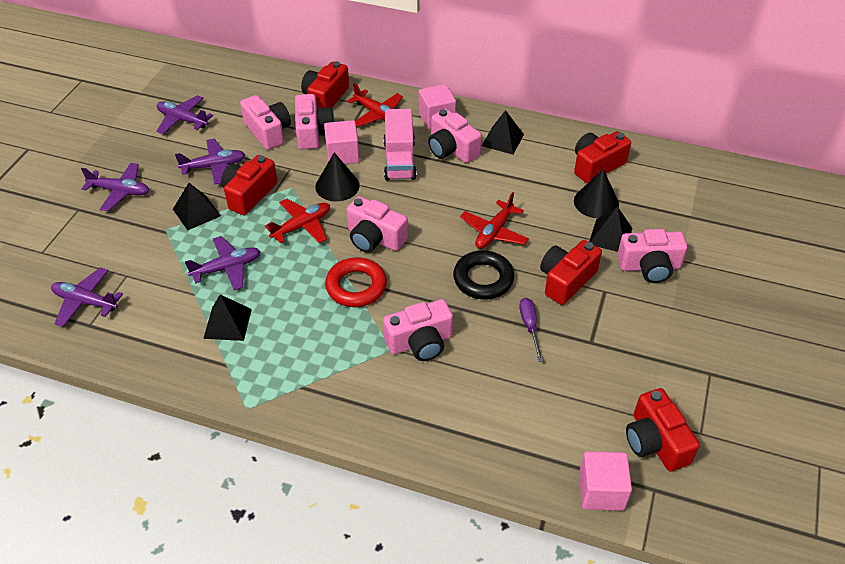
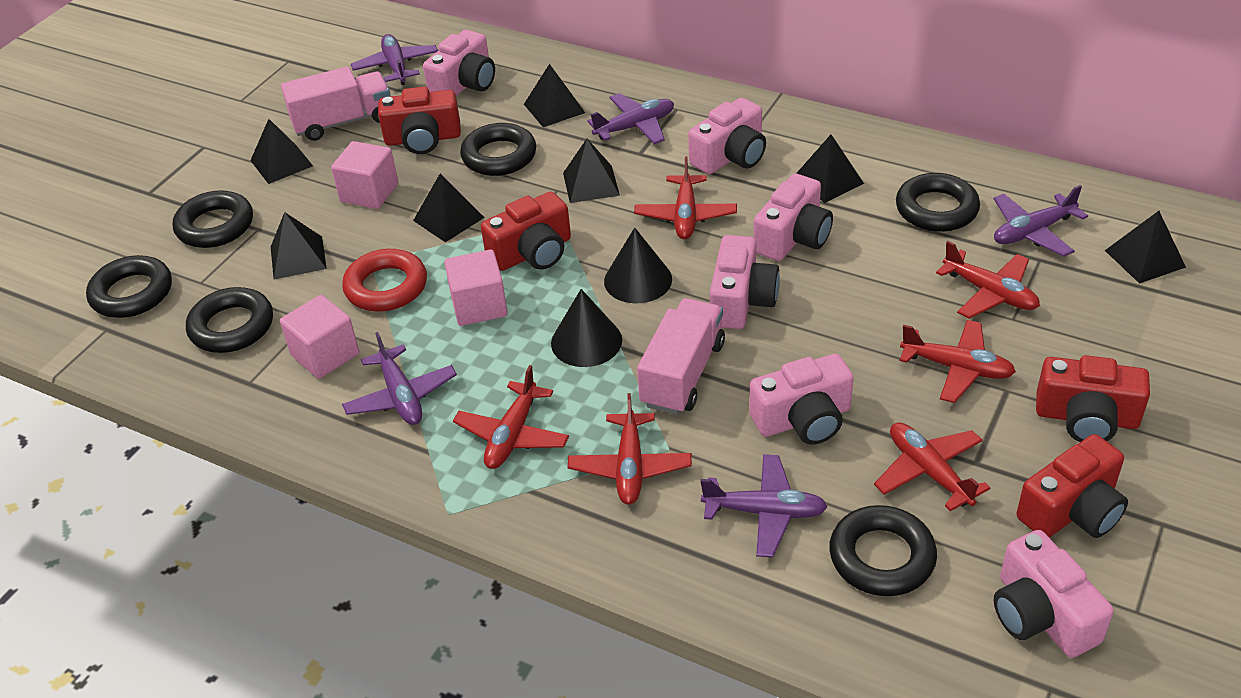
black pyramid: 4 -> 7
black ring: 1 -> 6
pink truck: 1 -> 2
purple screwdriver: 1 -> 0
red camera: 5 -> 4
red plane: 3 -> 6

